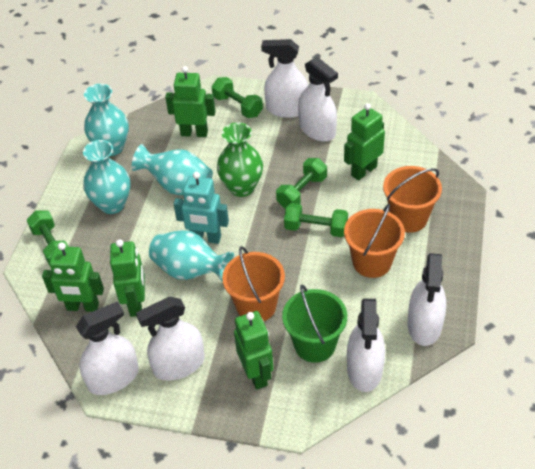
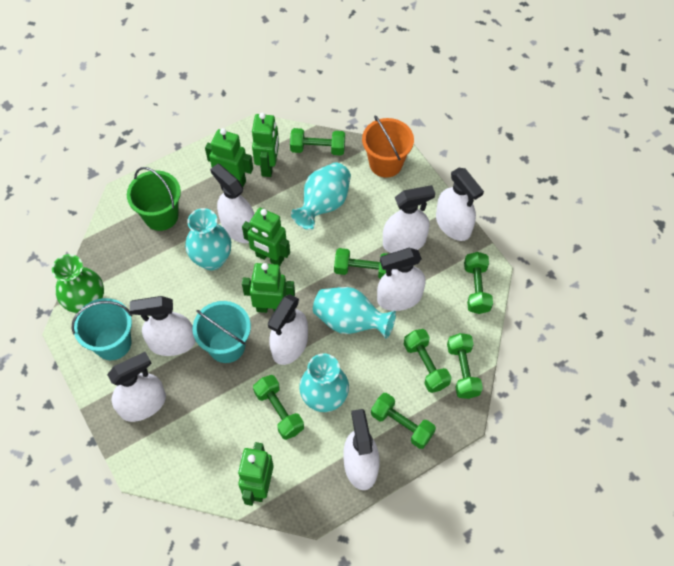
green dumbbell: 4 -> 7
orange bucket: 3 -> 1
turquoise bucket: 0 -> 2
turquoise robot: 1 -> 0
white spray bottle: 6 -> 8

